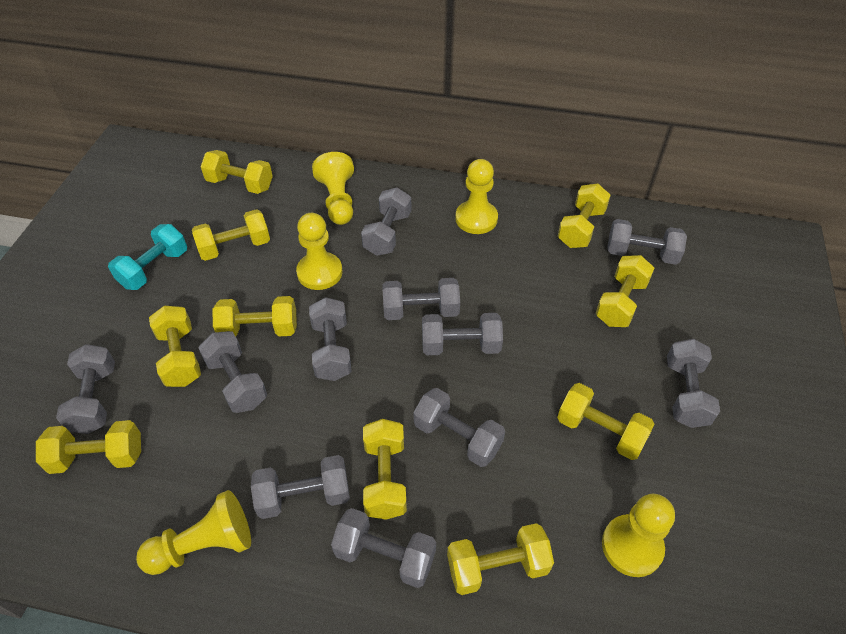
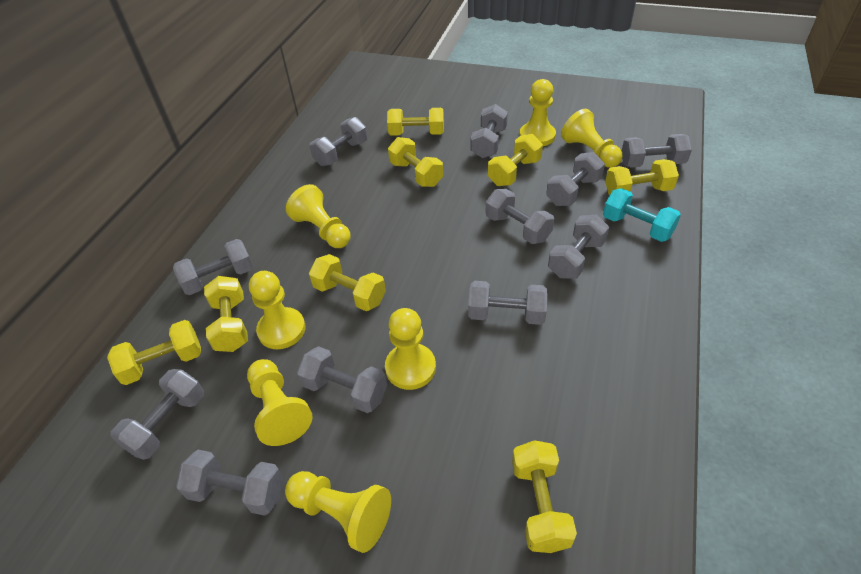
yellow dumbbell: 10 -> 8
yellow pawn: 5 -> 7

